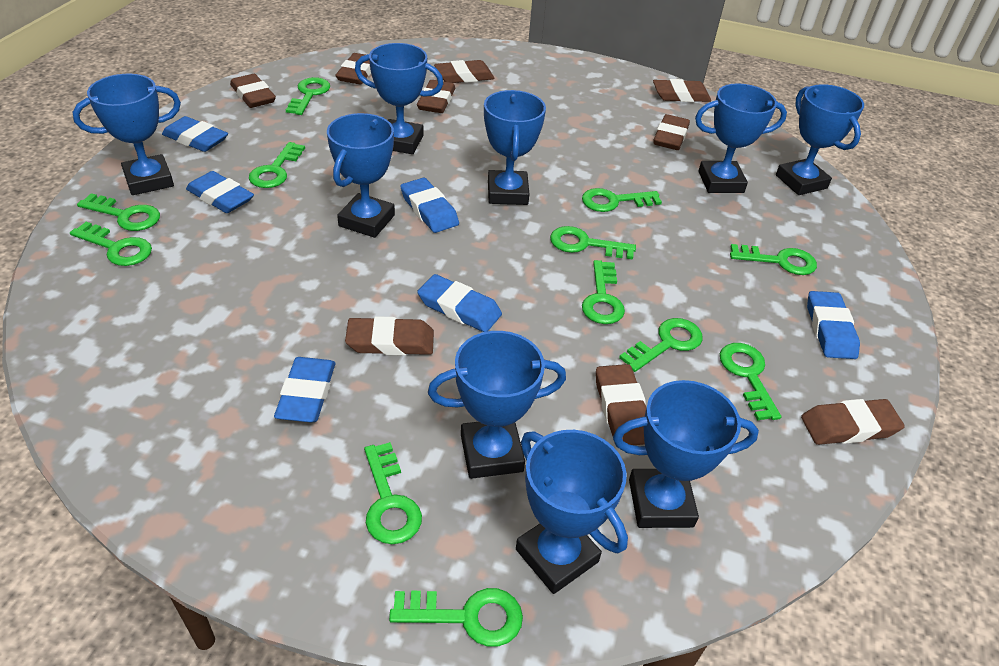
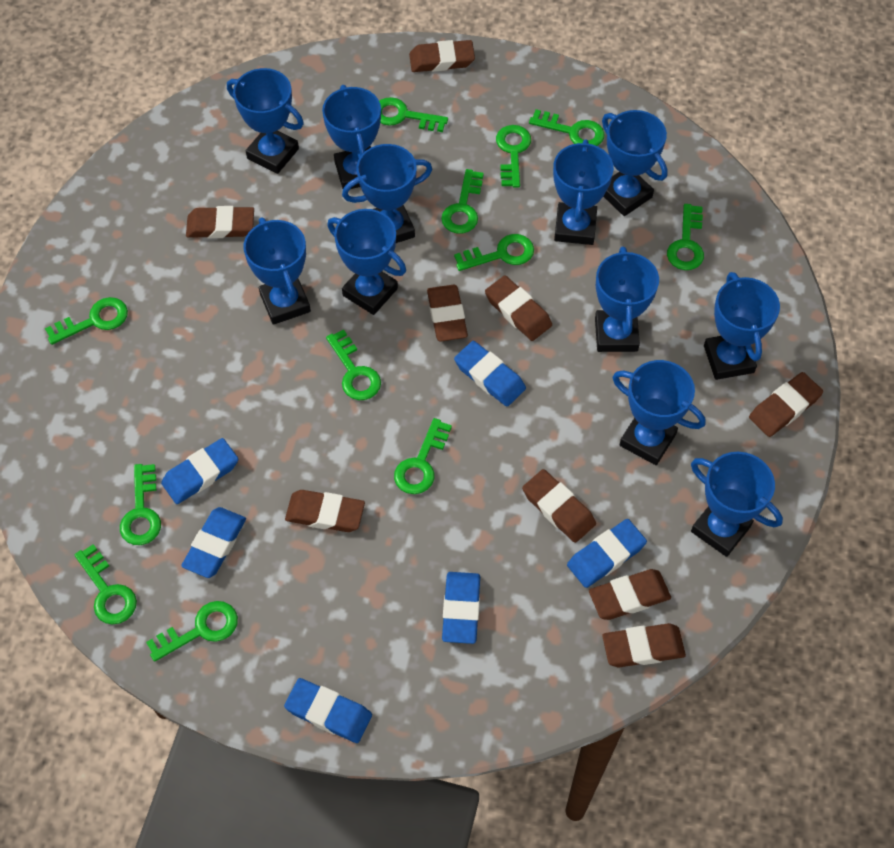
blue trophy: 9 -> 11

